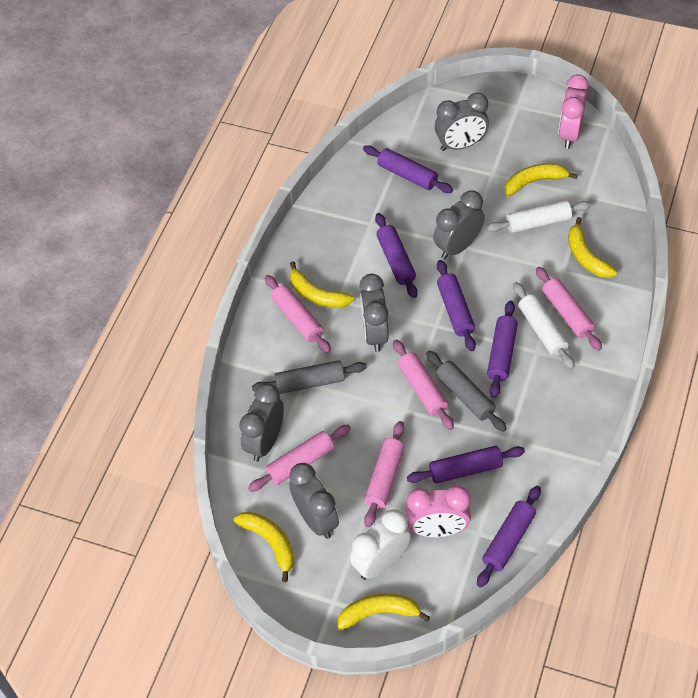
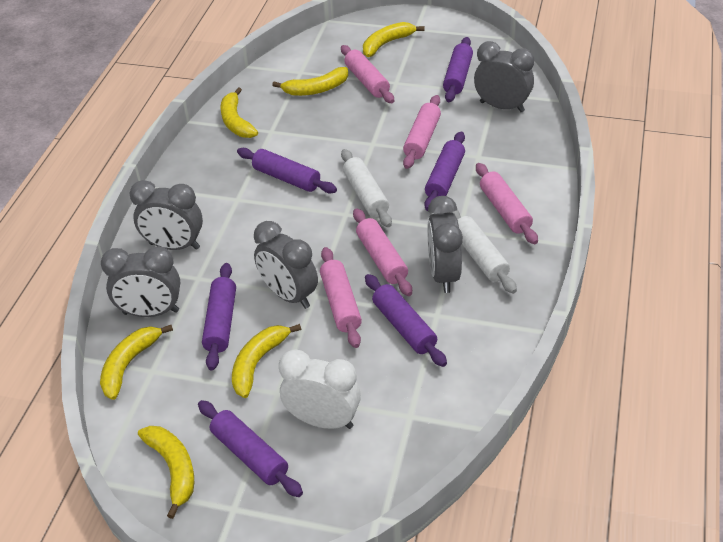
grey rolling pin: 2 -> 0
pink clock: 2 -> 0
yellow banana: 5 -> 6

